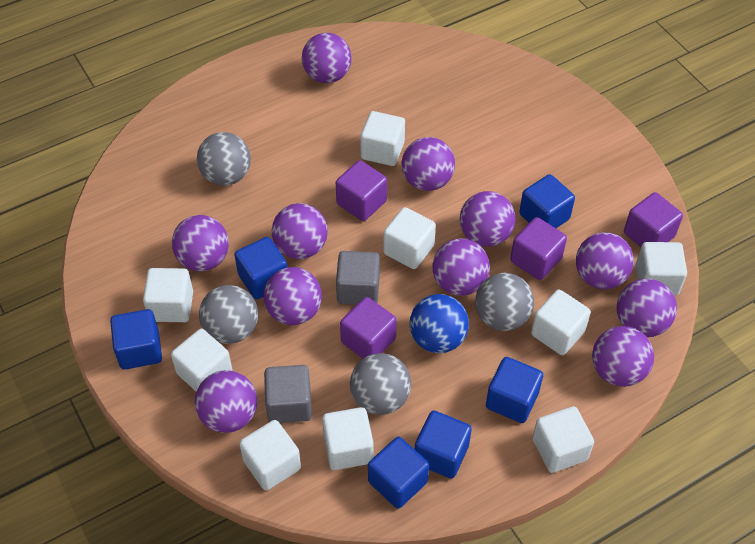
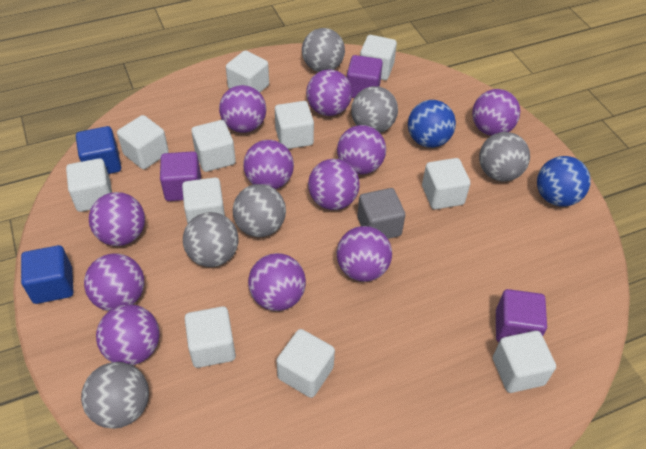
blue ball: 1 -> 2
blue cube: 6 -> 2
grey ball: 4 -> 6
grey cube: 2 -> 1
purple cube: 4 -> 3
white cube: 9 -> 11

